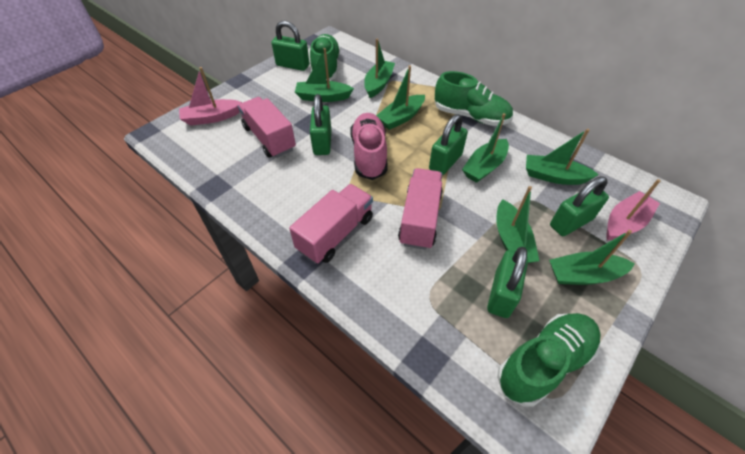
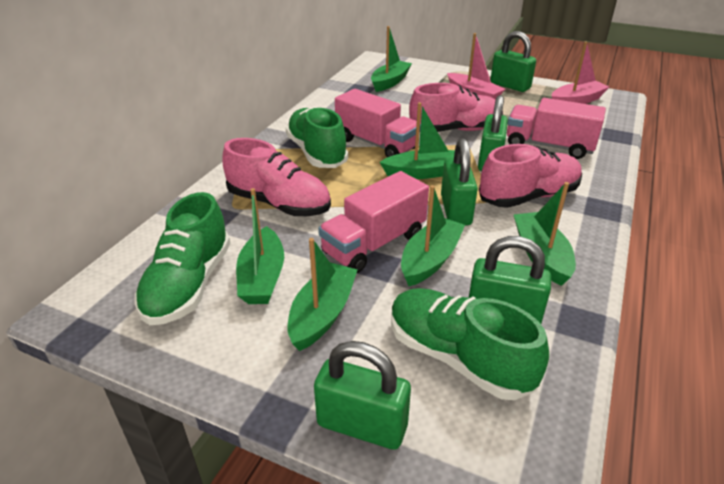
green boat: 7 -> 6
pink shoe: 1 -> 3

